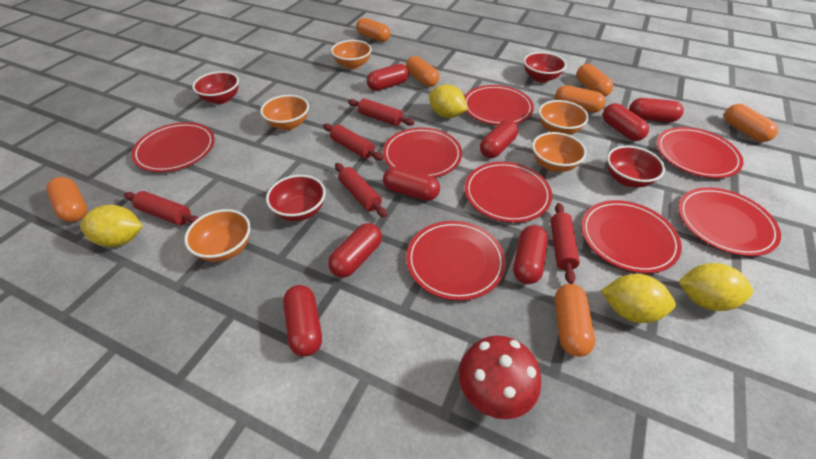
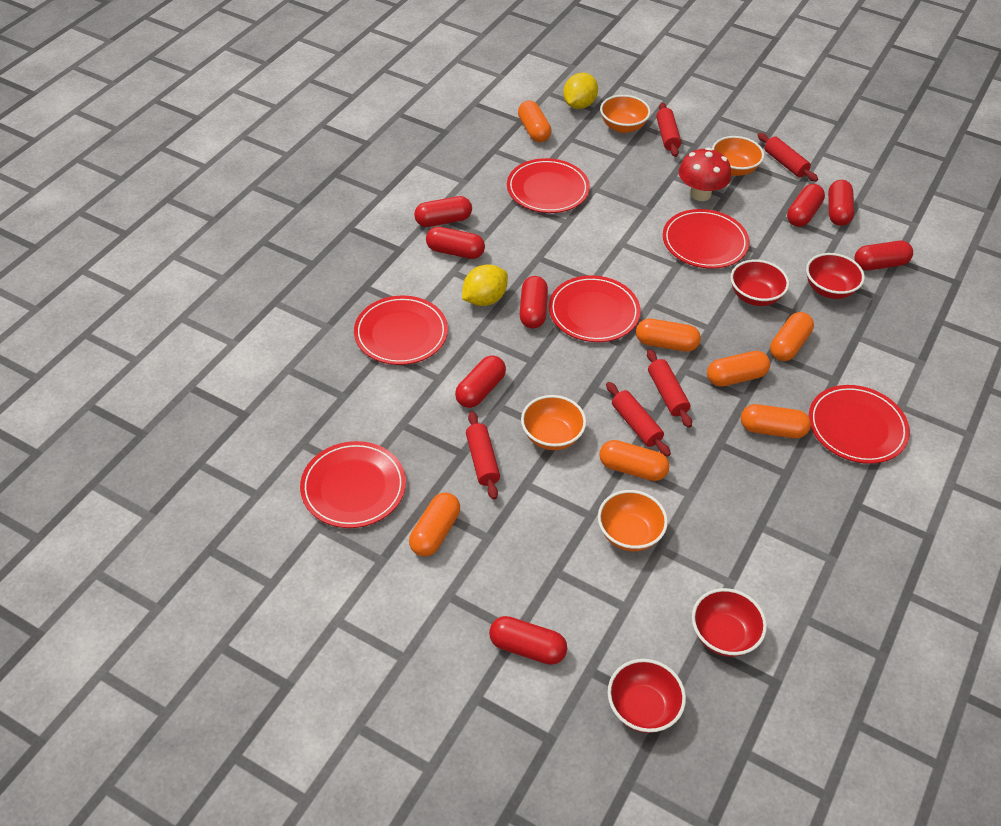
orange bowl: 5 -> 4
red plate: 8 -> 6
yellow lemon: 4 -> 2

